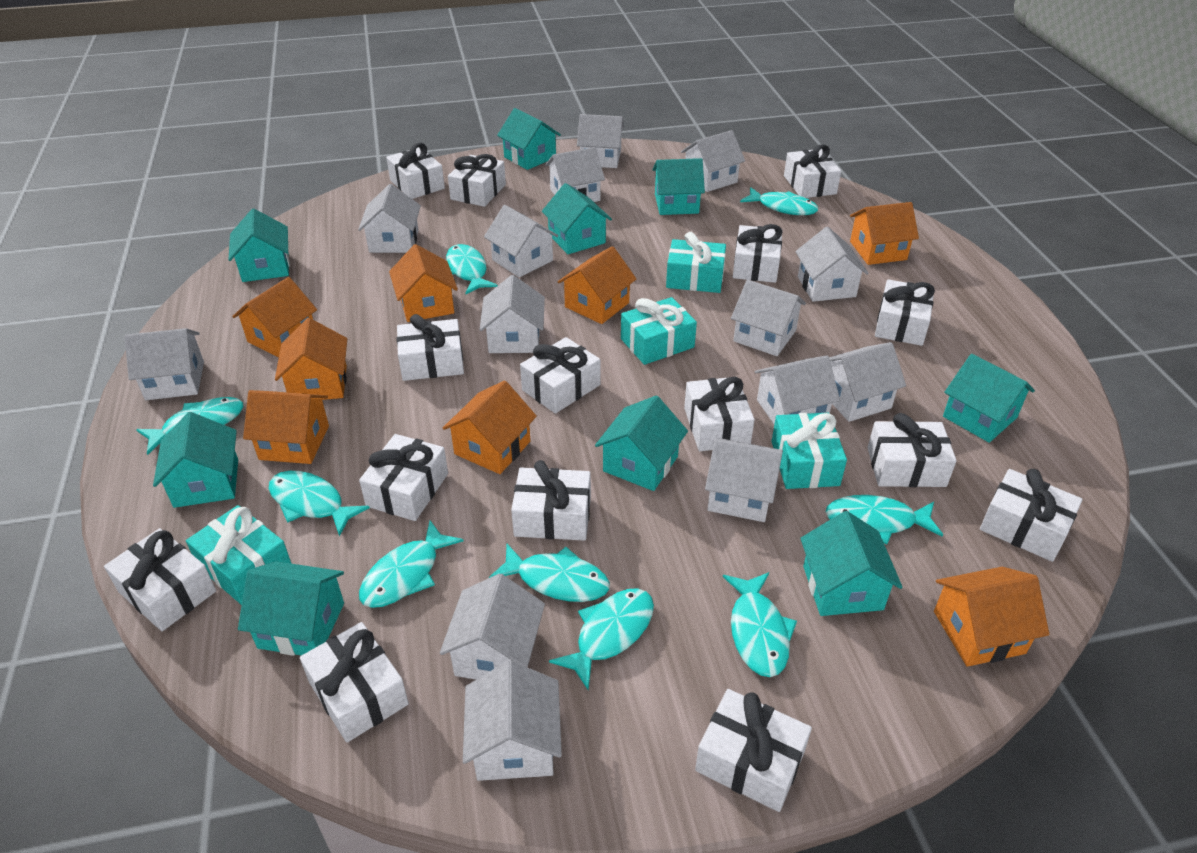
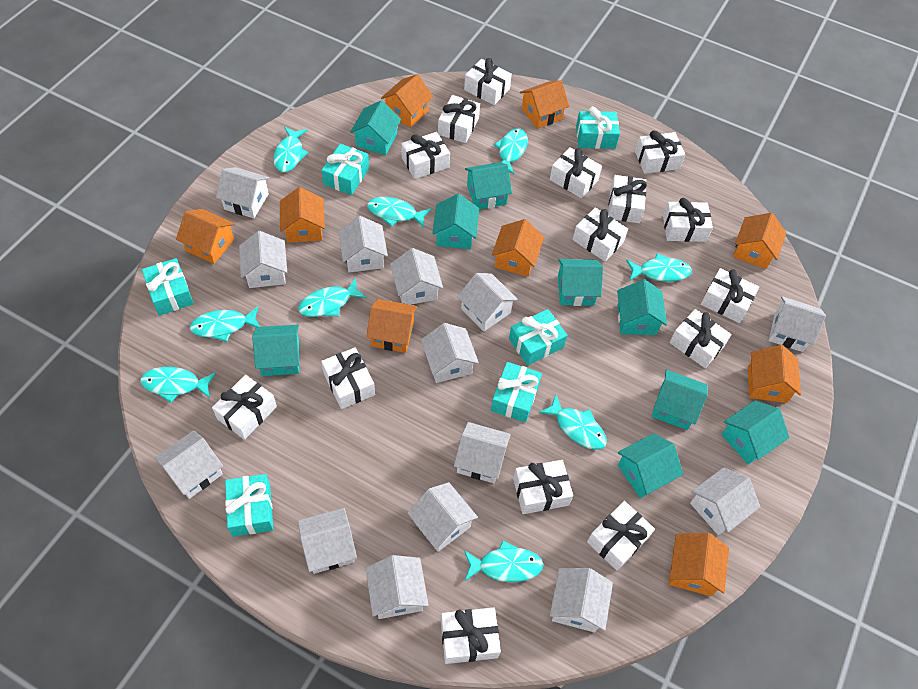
orange house: 8 -> 9
turquoise gift: 4 -> 6

